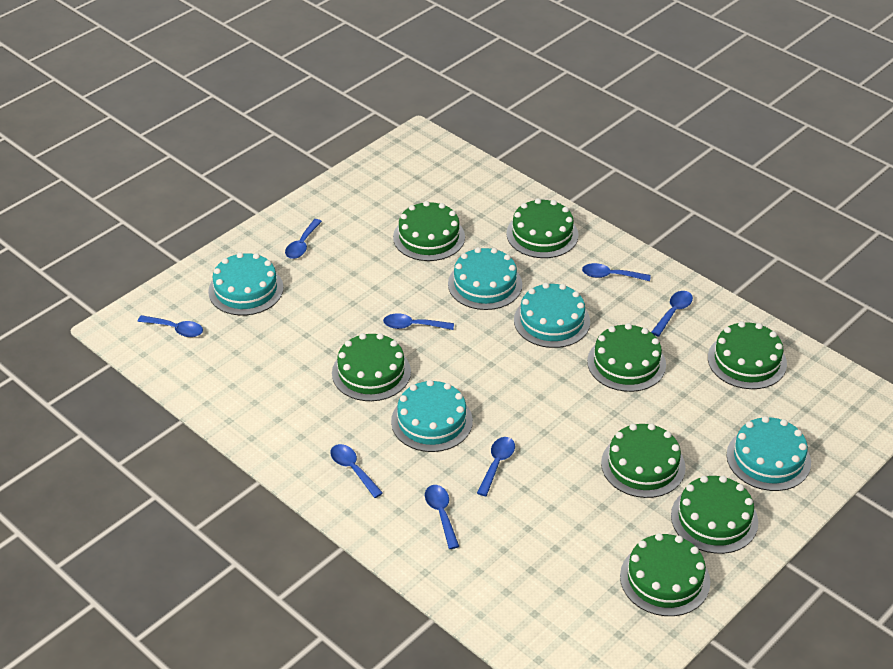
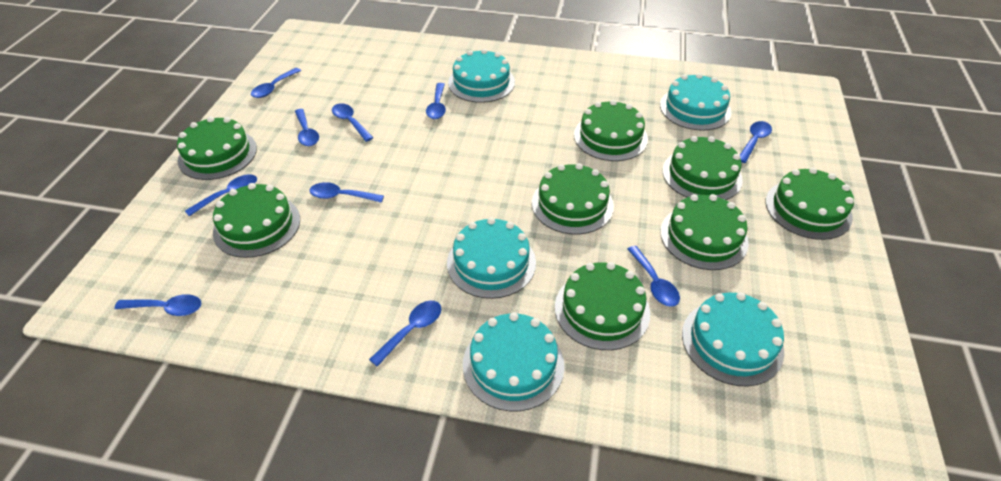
blue spoon: 8 -> 10

